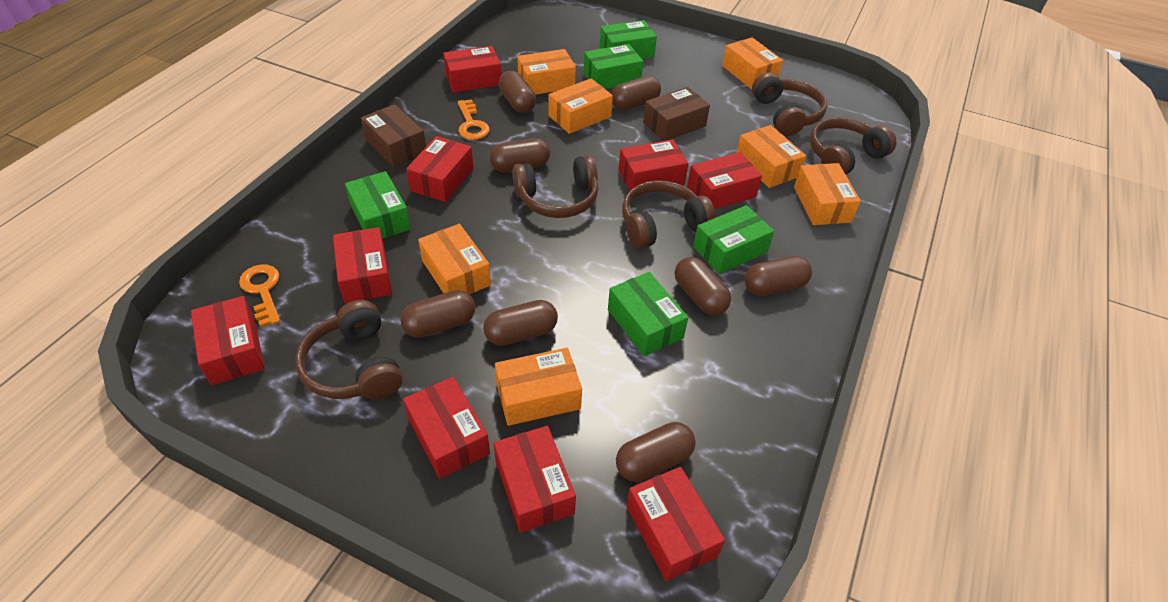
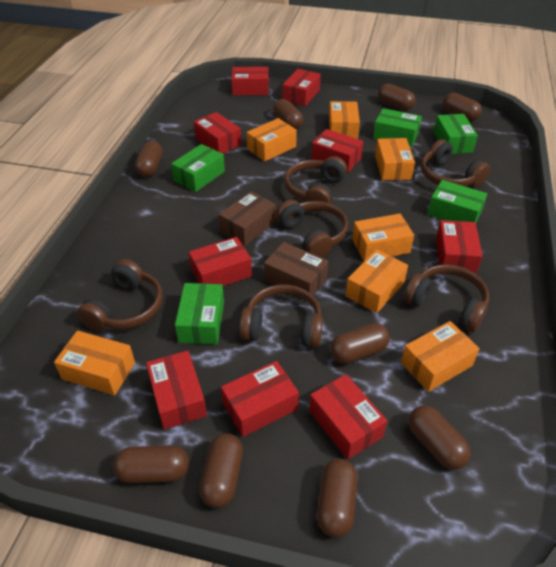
brown capsule: 8 -> 9
brown headphones: 5 -> 6
orange key: 2 -> 0

